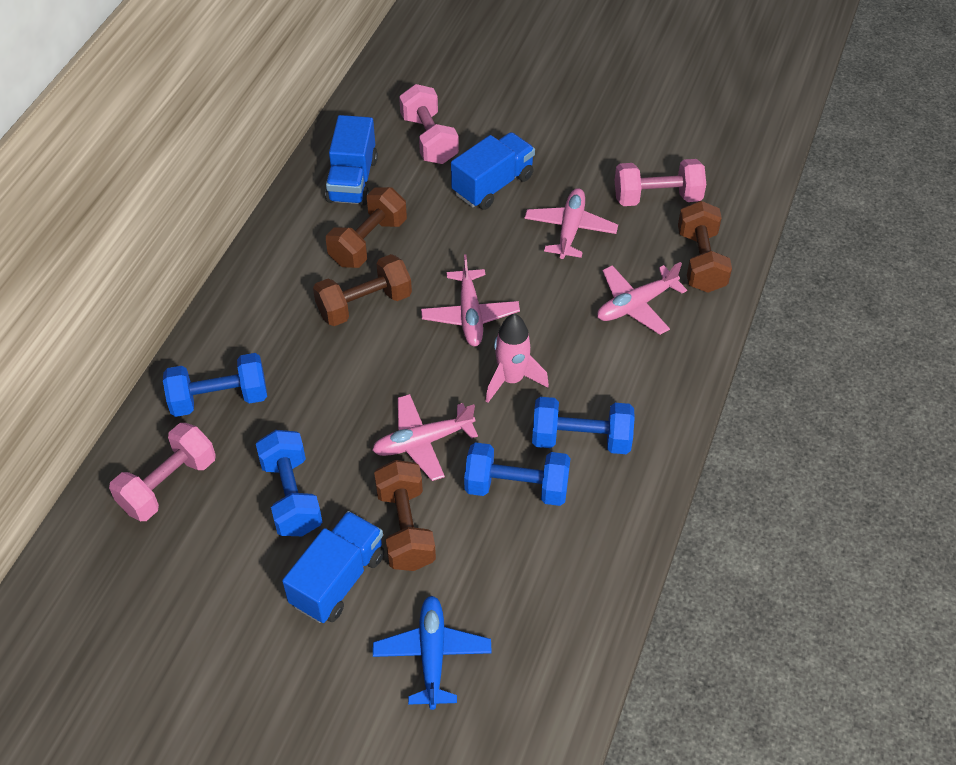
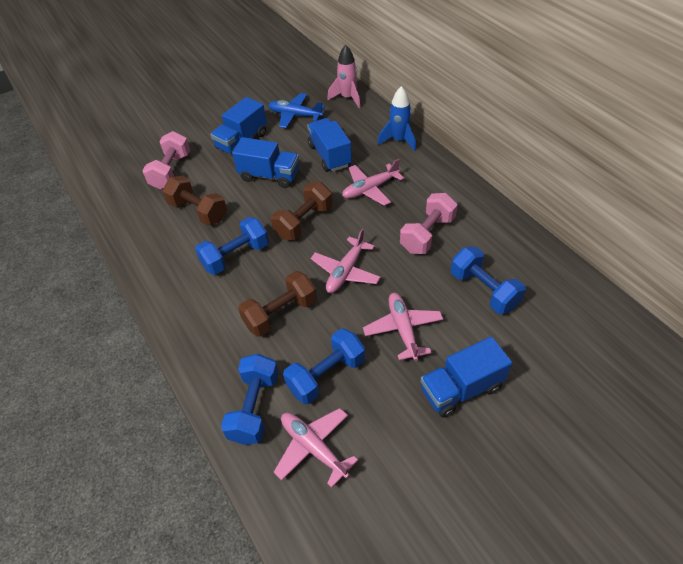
blue rocket: 0 -> 1
blue truck: 3 -> 4
brown dumbbell: 4 -> 3
pink dumbbell: 3 -> 2

